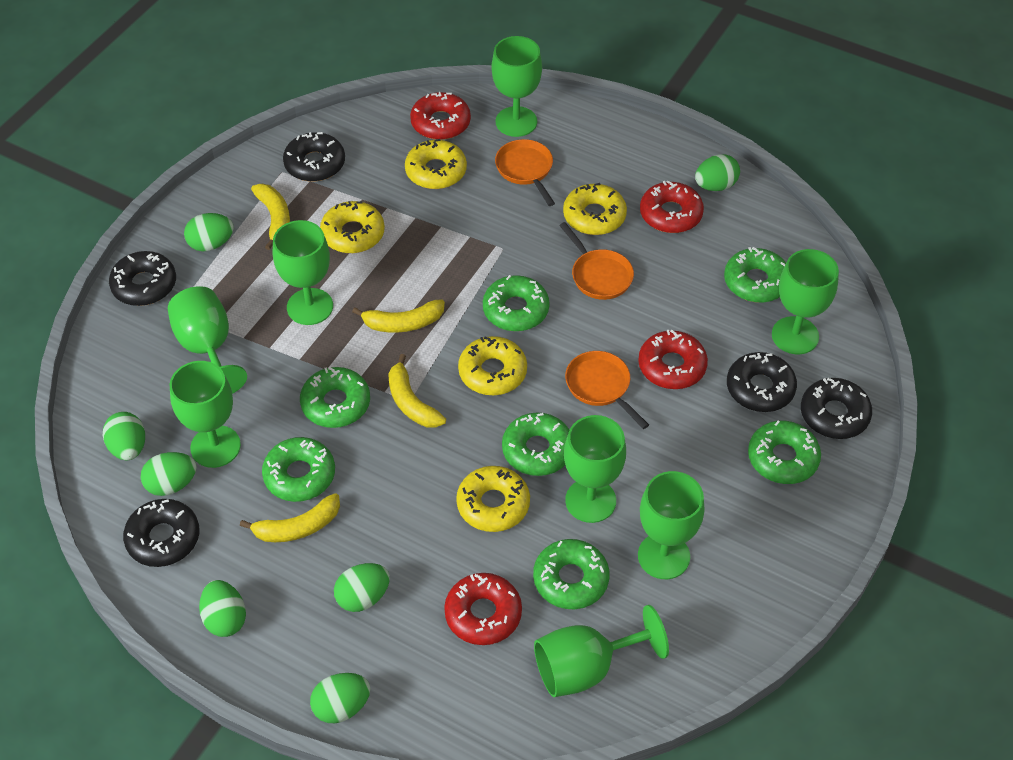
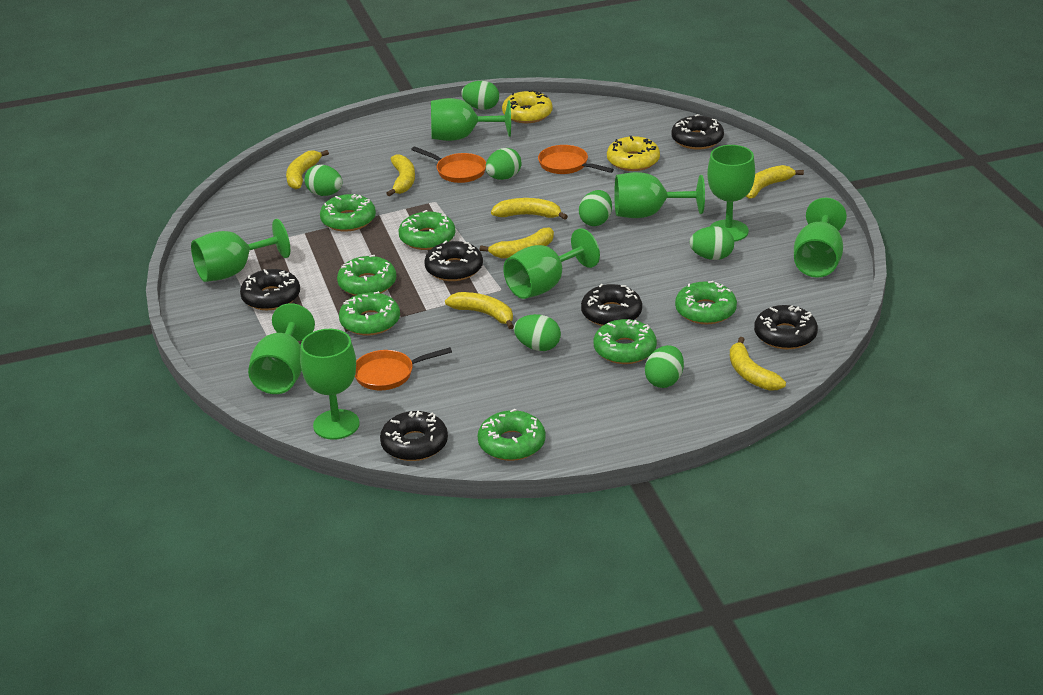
black donut: 5 -> 6
red donut: 4 -> 0
yellow banana: 4 -> 7
yellow donut: 5 -> 2

